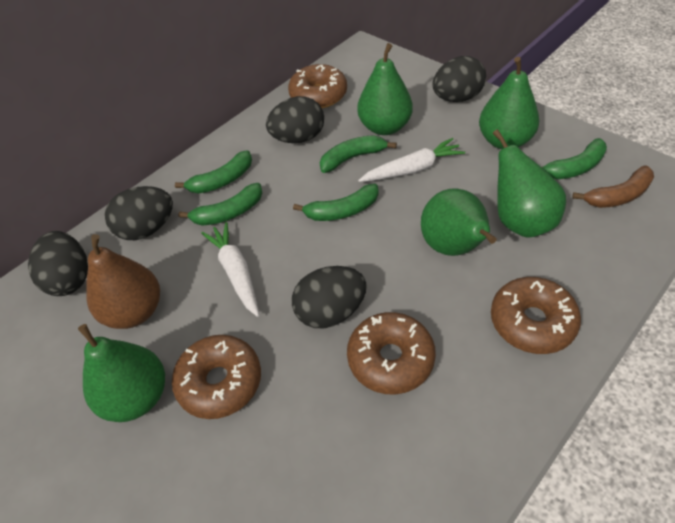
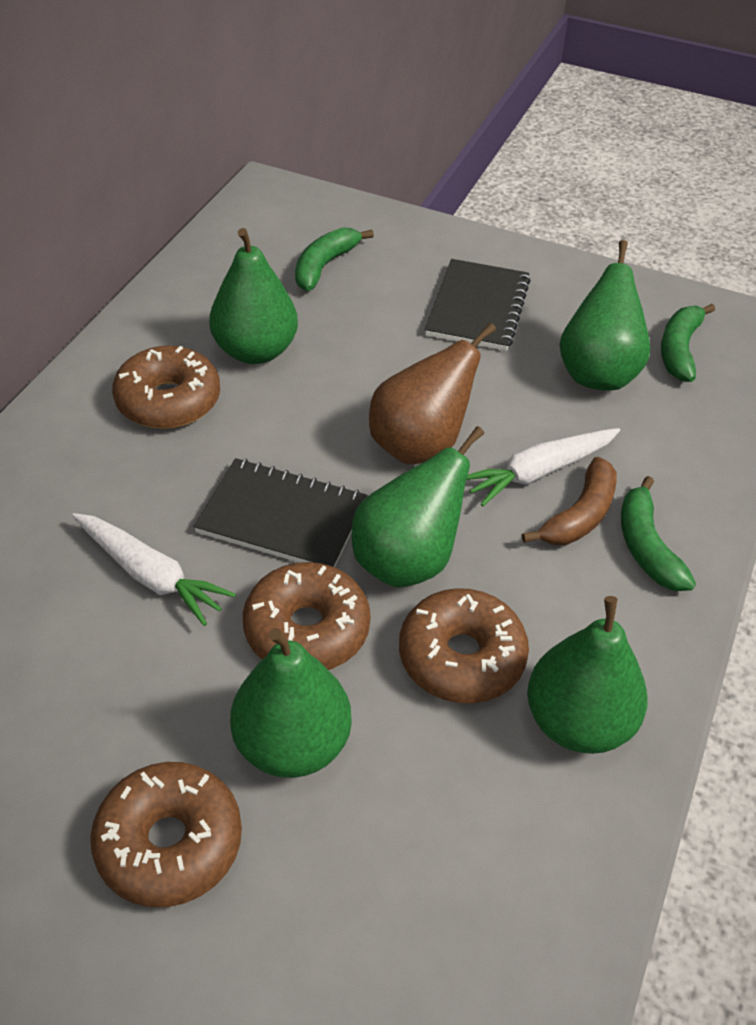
black egg: 5 -> 0
black notebook: 0 -> 2
green banana: 5 -> 3

